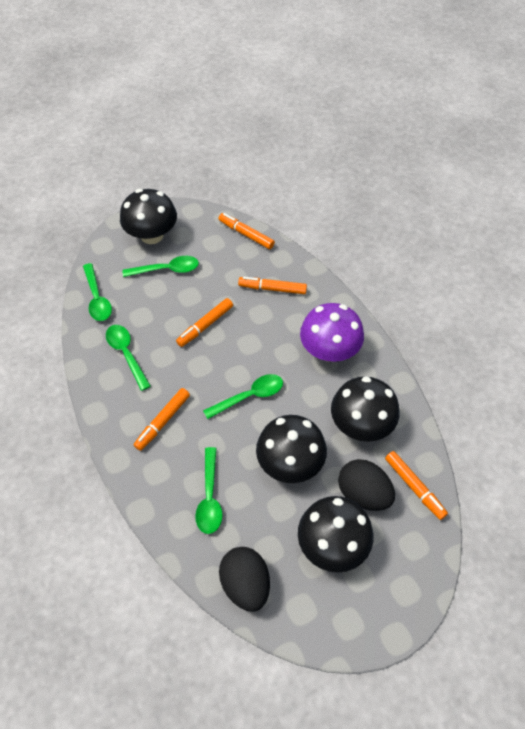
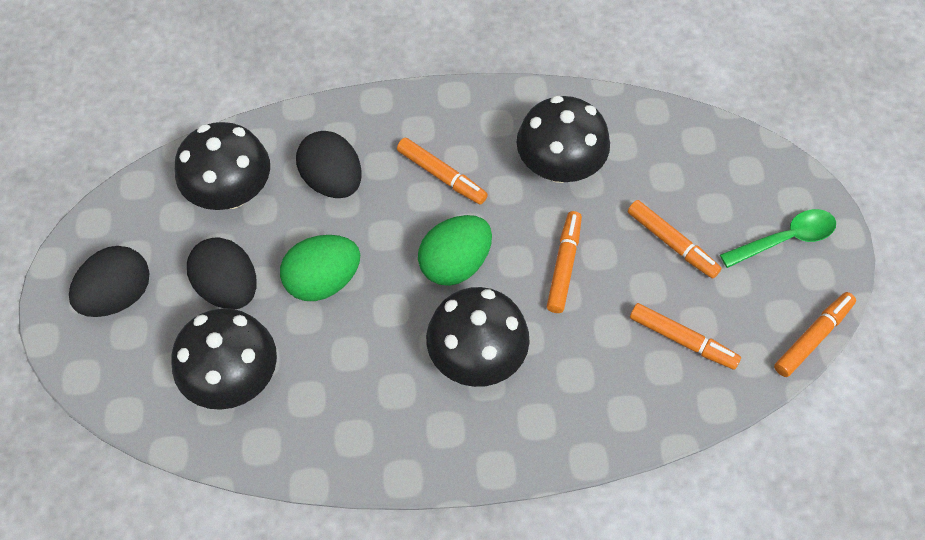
black egg: 2 -> 3
green egg: 0 -> 2
green spoon: 5 -> 1
purple mushroom: 1 -> 0

